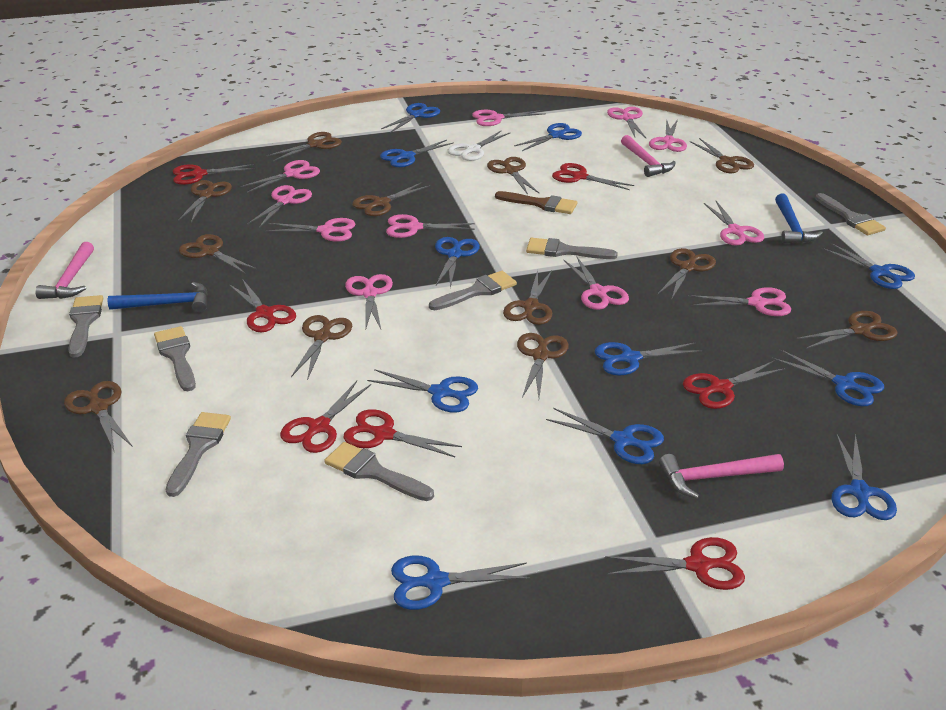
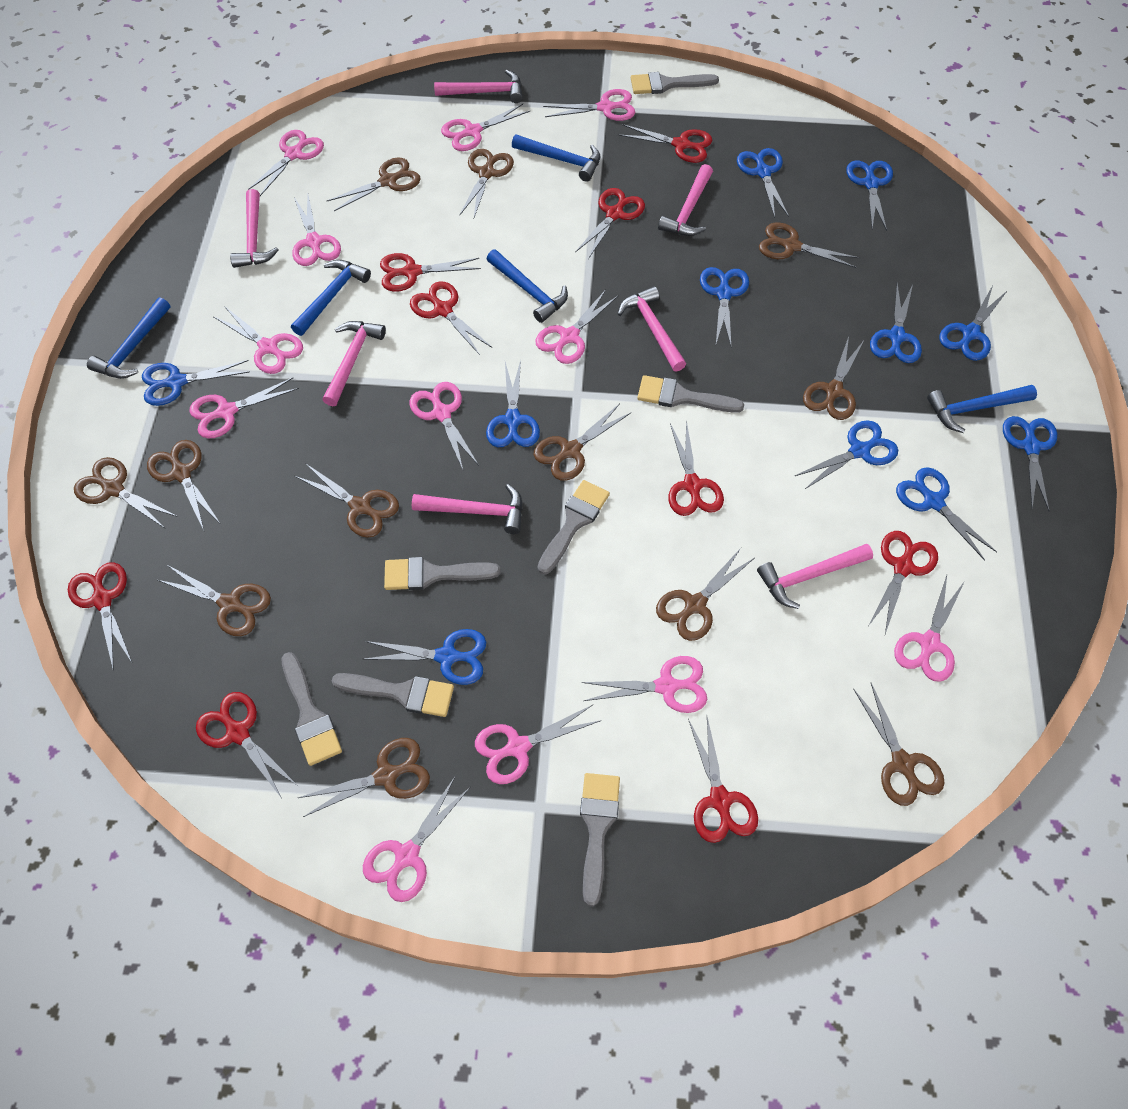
blue hammer: 2 -> 5
brown brush: 1 -> 0
pink hammer: 3 -> 7
pink scissors: 11 -> 12
red scissors: 7 -> 9
white scissors: 1 -> 0

